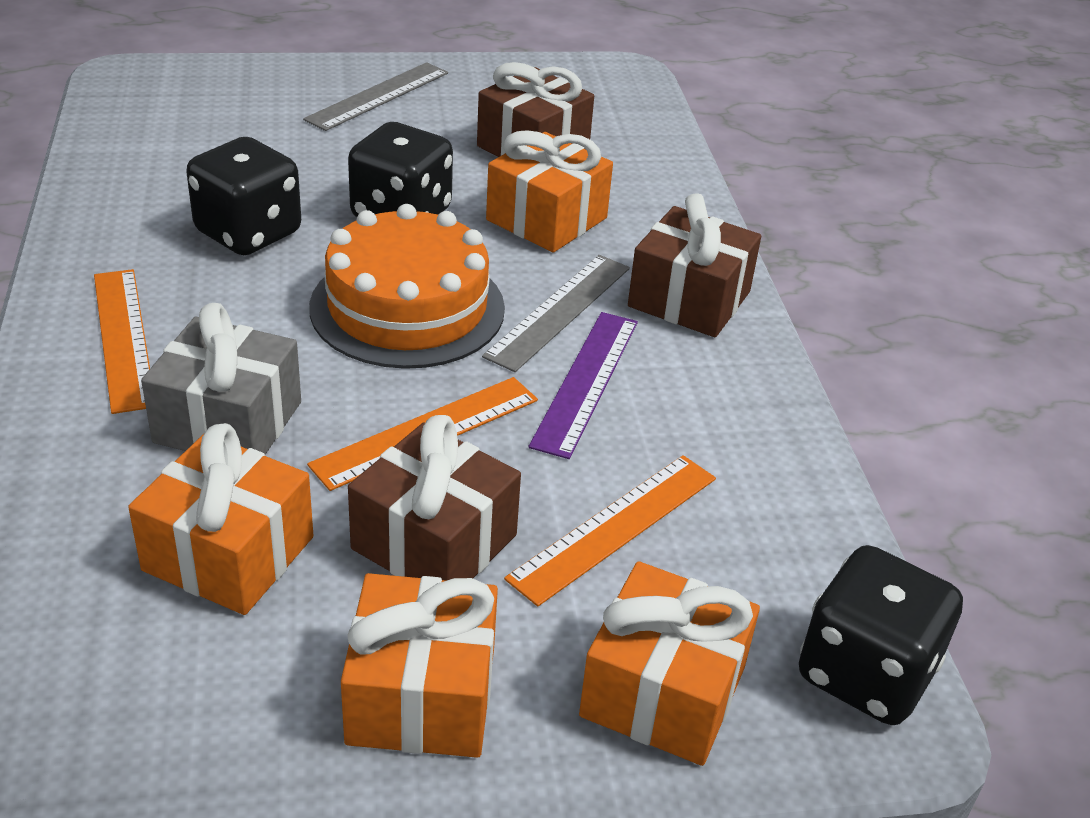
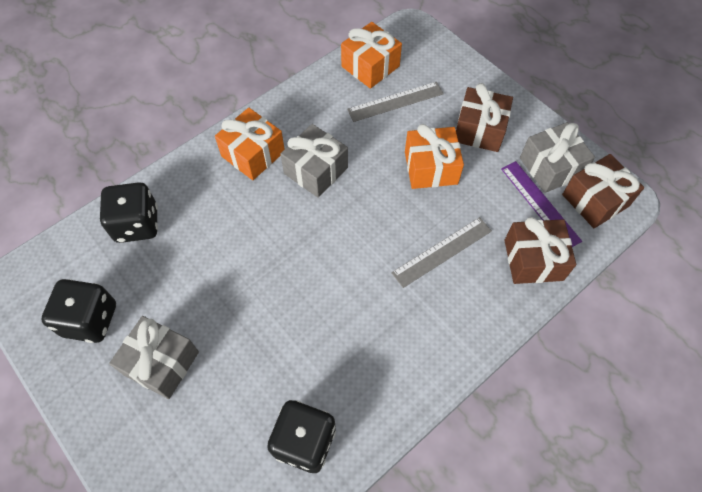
grey gift: 1 -> 3
orange cake: 1 -> 0
orange gift: 4 -> 3
orange ruler: 3 -> 0

